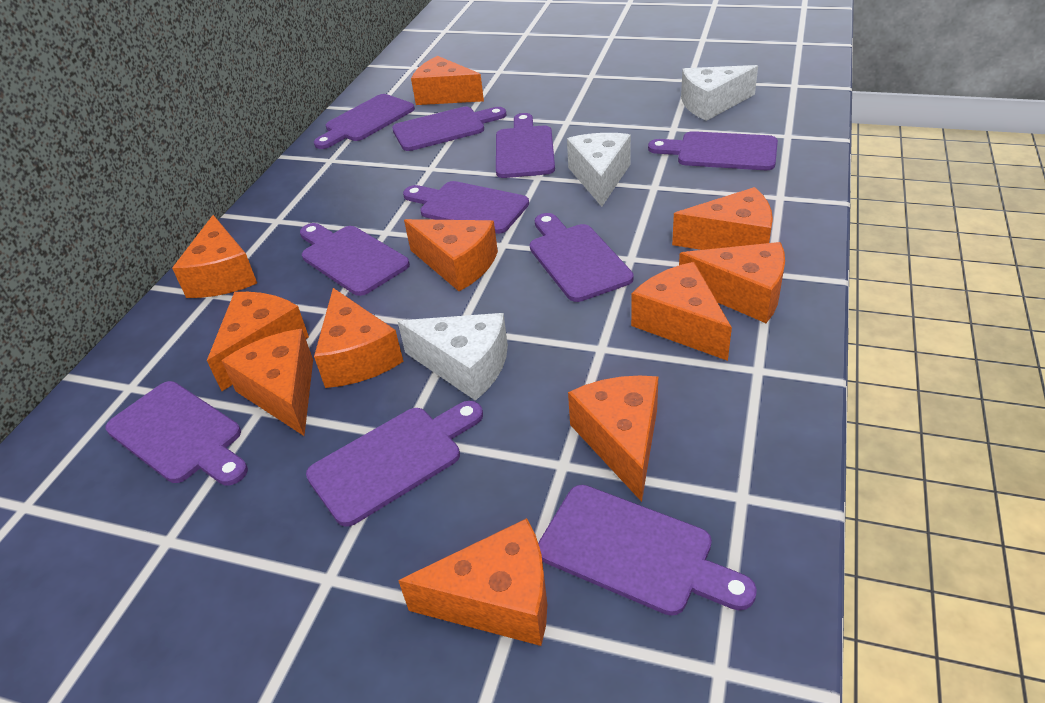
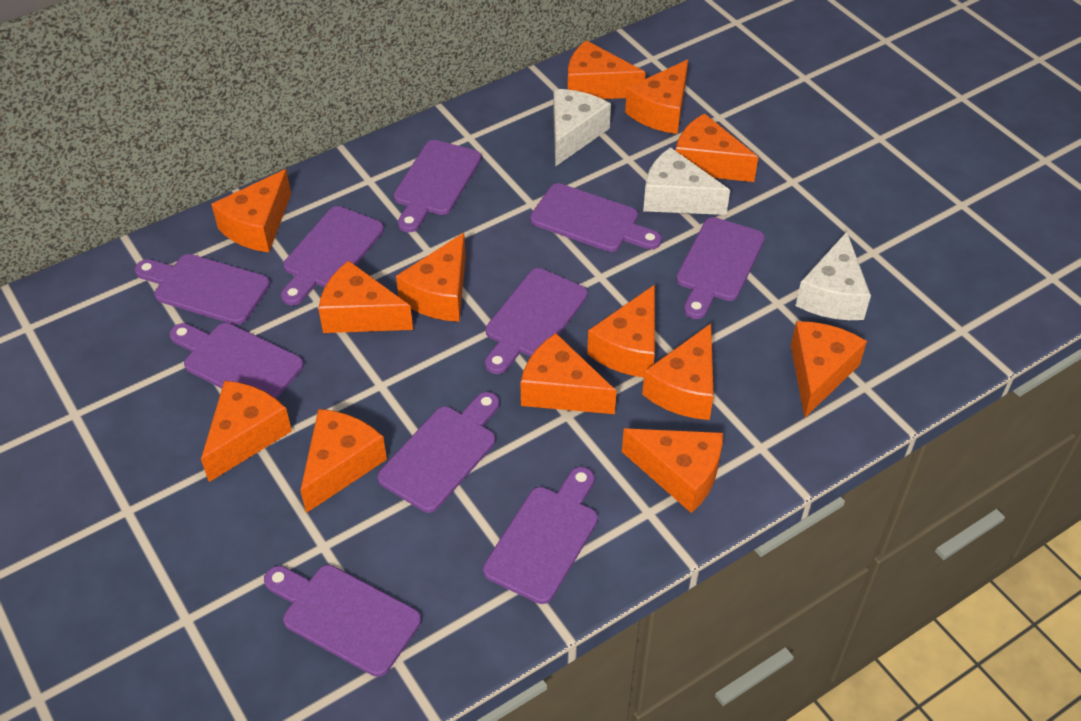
orange cheese: 11 -> 13

